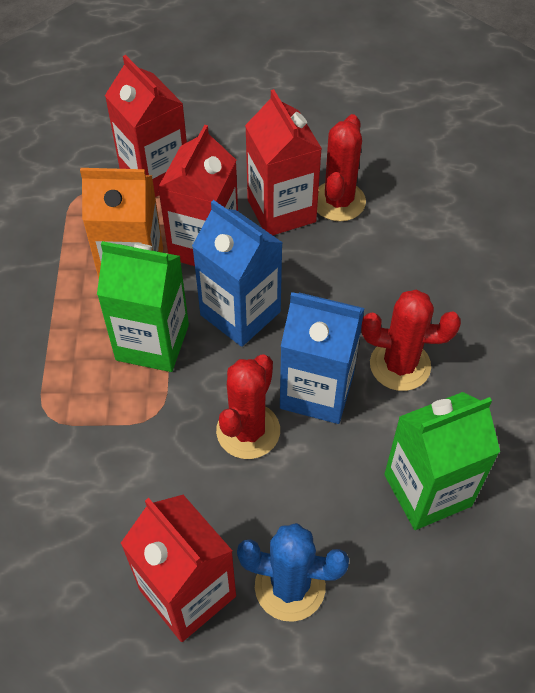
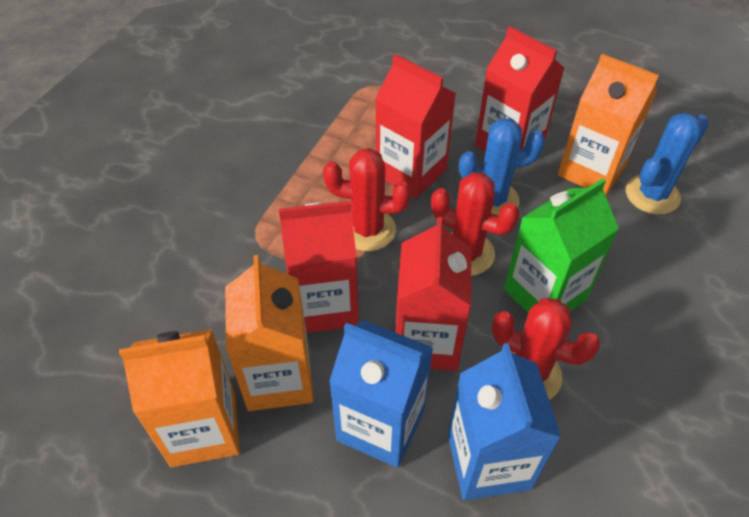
blue cactus: 1 -> 2
green carton: 2 -> 1
orange carton: 1 -> 3

